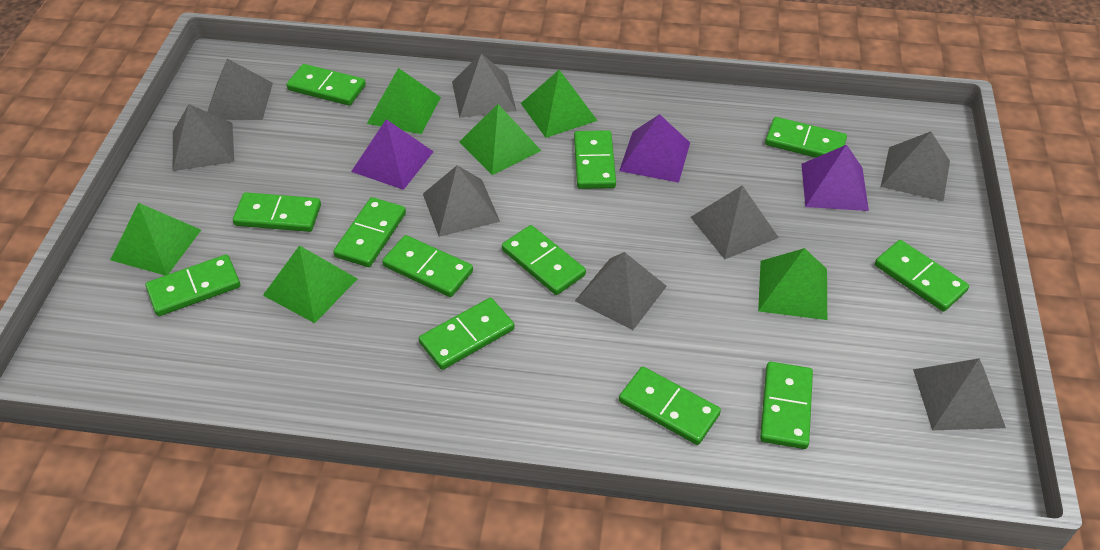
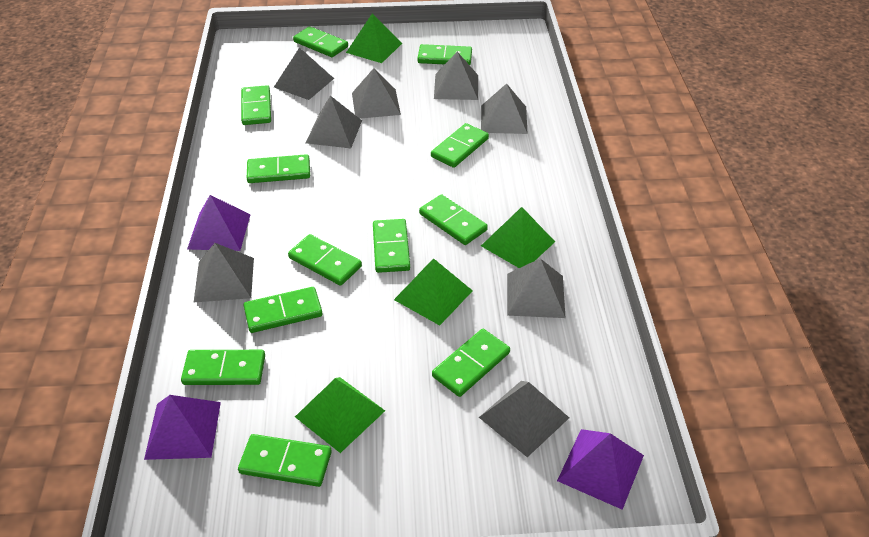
green pyramid: 6 -> 4

